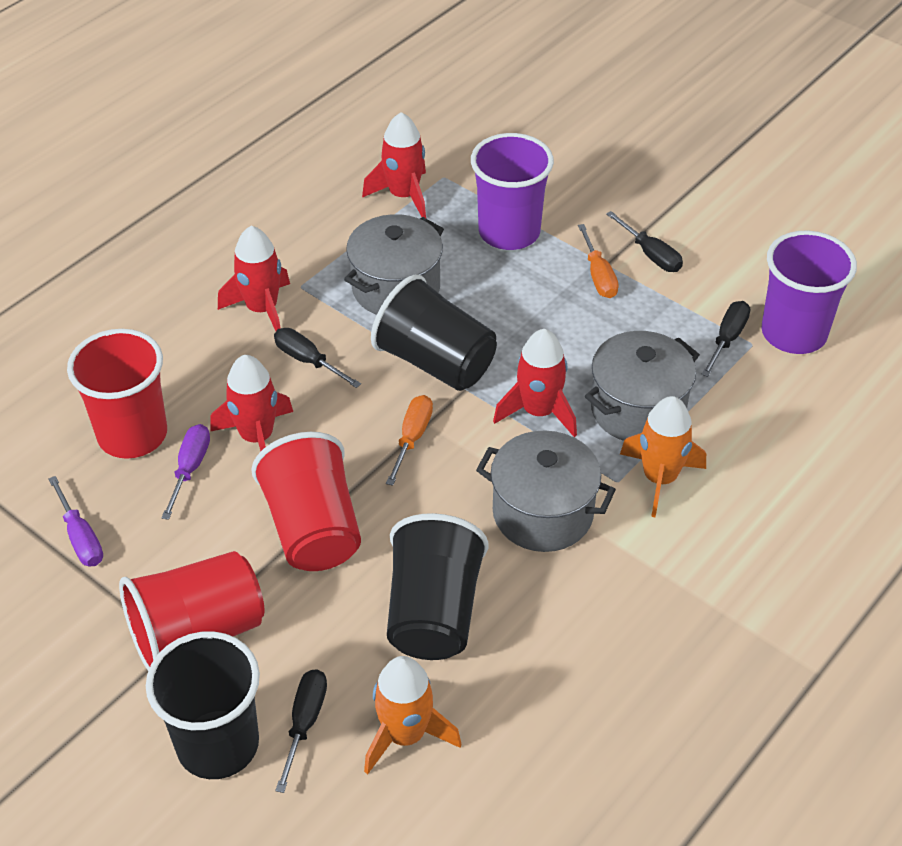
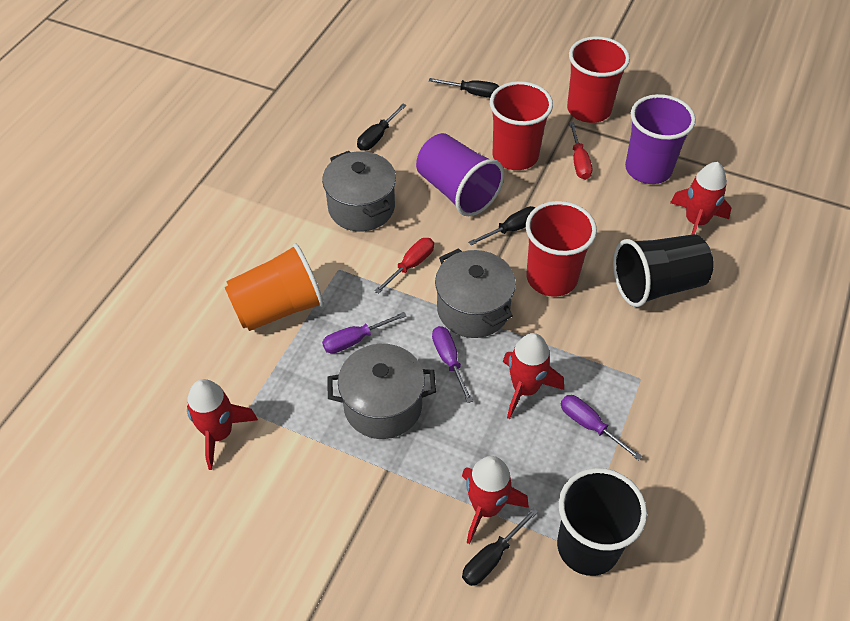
black cup: 3 -> 2
orange cup: 0 -> 1
orange rocket: 2 -> 0
orange screwdriver: 2 -> 0
purple screwdriver: 2 -> 3
red screwdriver: 0 -> 2

